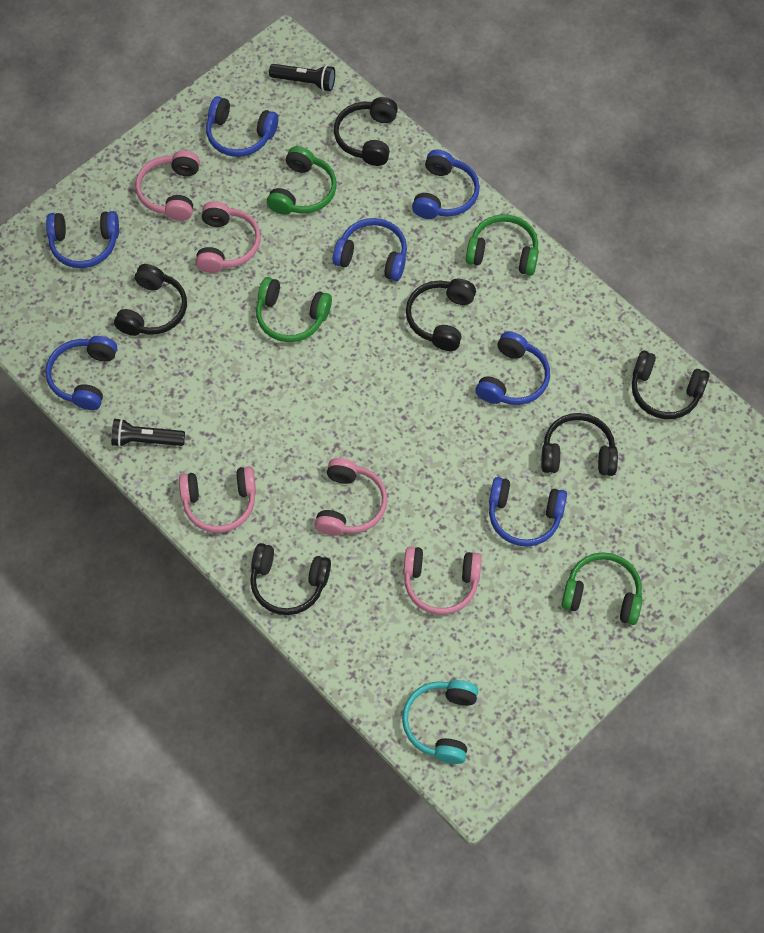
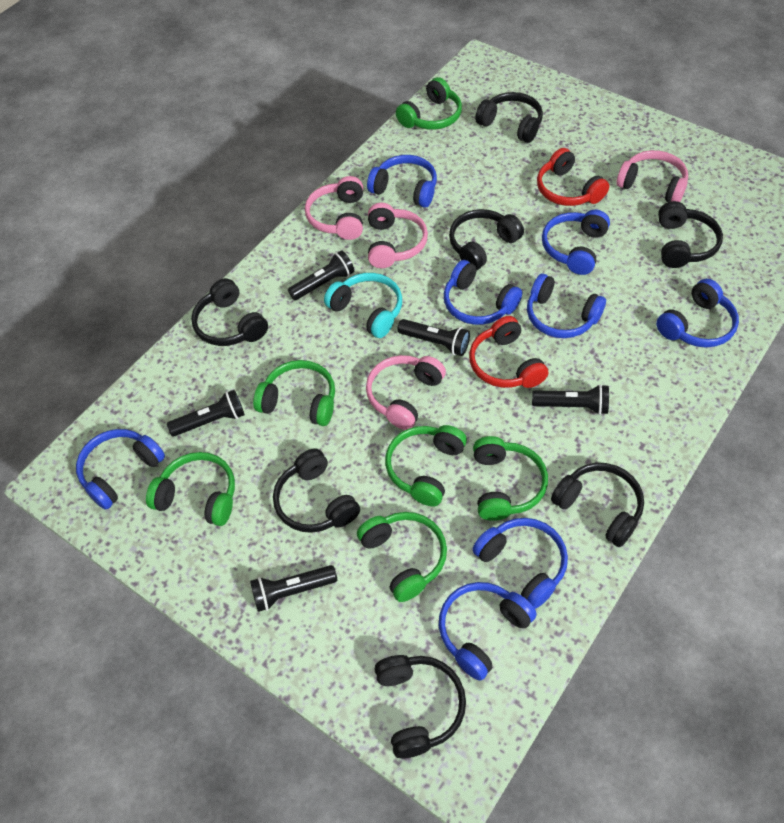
black flashlight: 2 -> 5
black headphones: 6 -> 7
blue headphones: 7 -> 8
green headphones: 4 -> 6
pink headphones: 5 -> 4
red headphones: 0 -> 2

